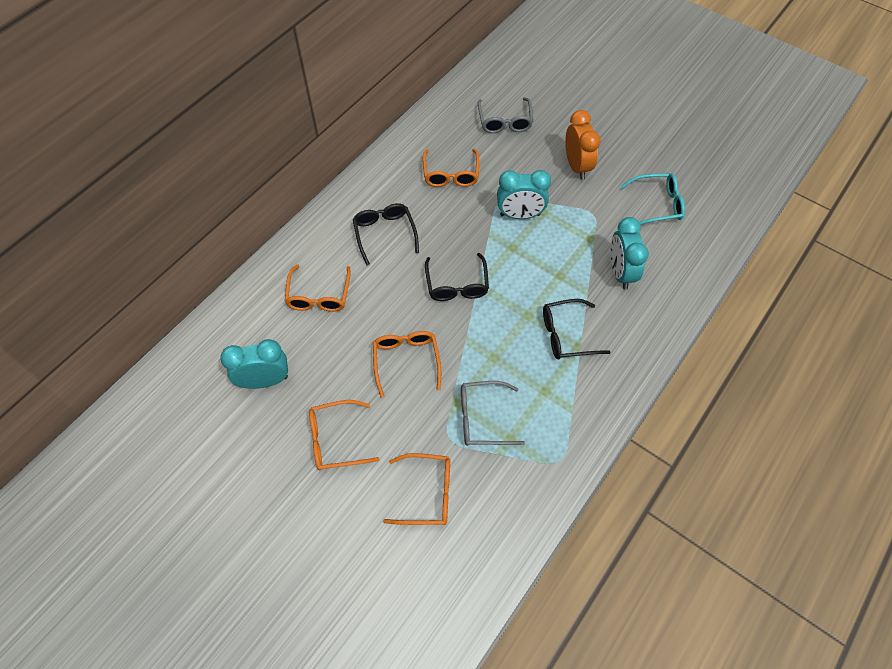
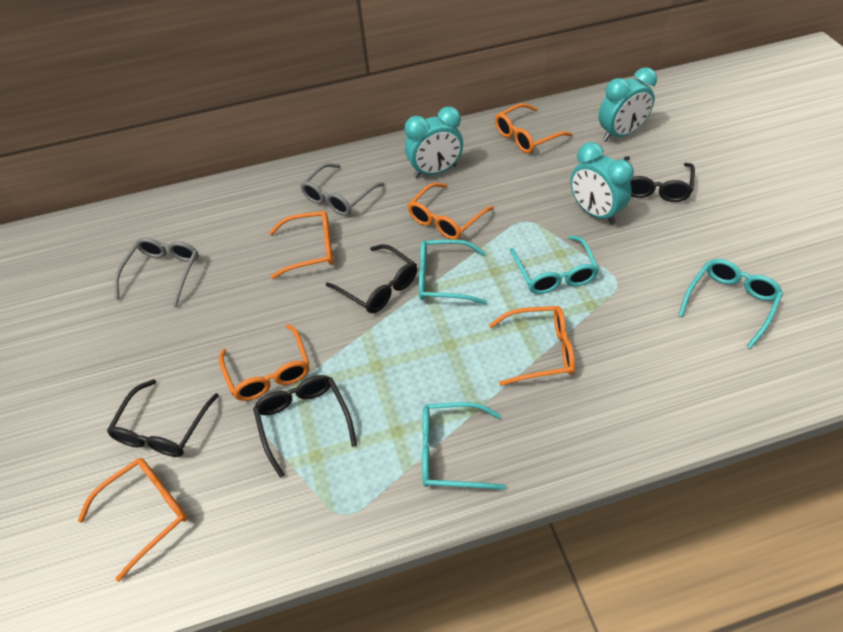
black glasses: 3 -> 4
orange clock: 1 -> 0
orange glasses: 5 -> 6
turquoise glasses: 1 -> 4

